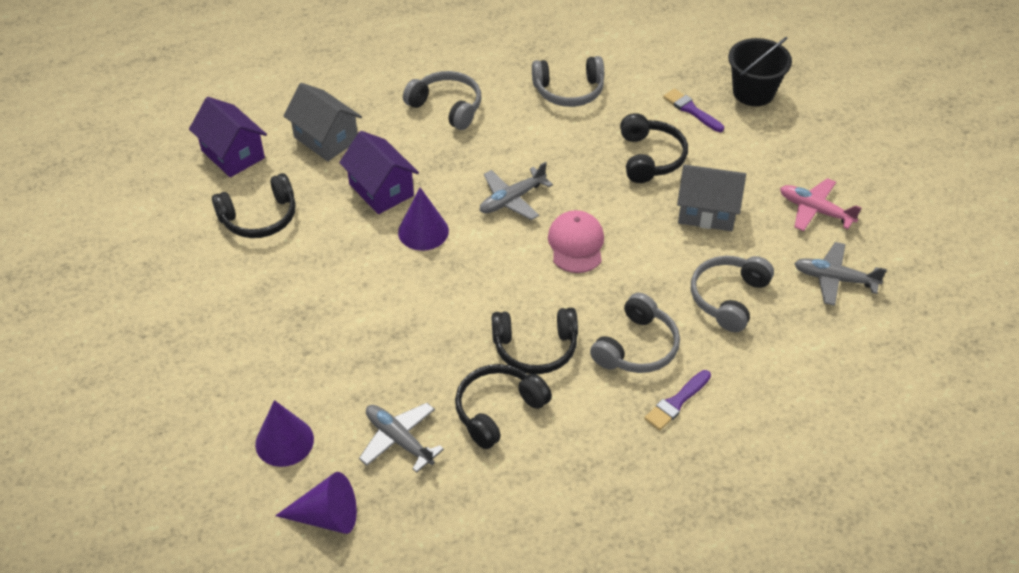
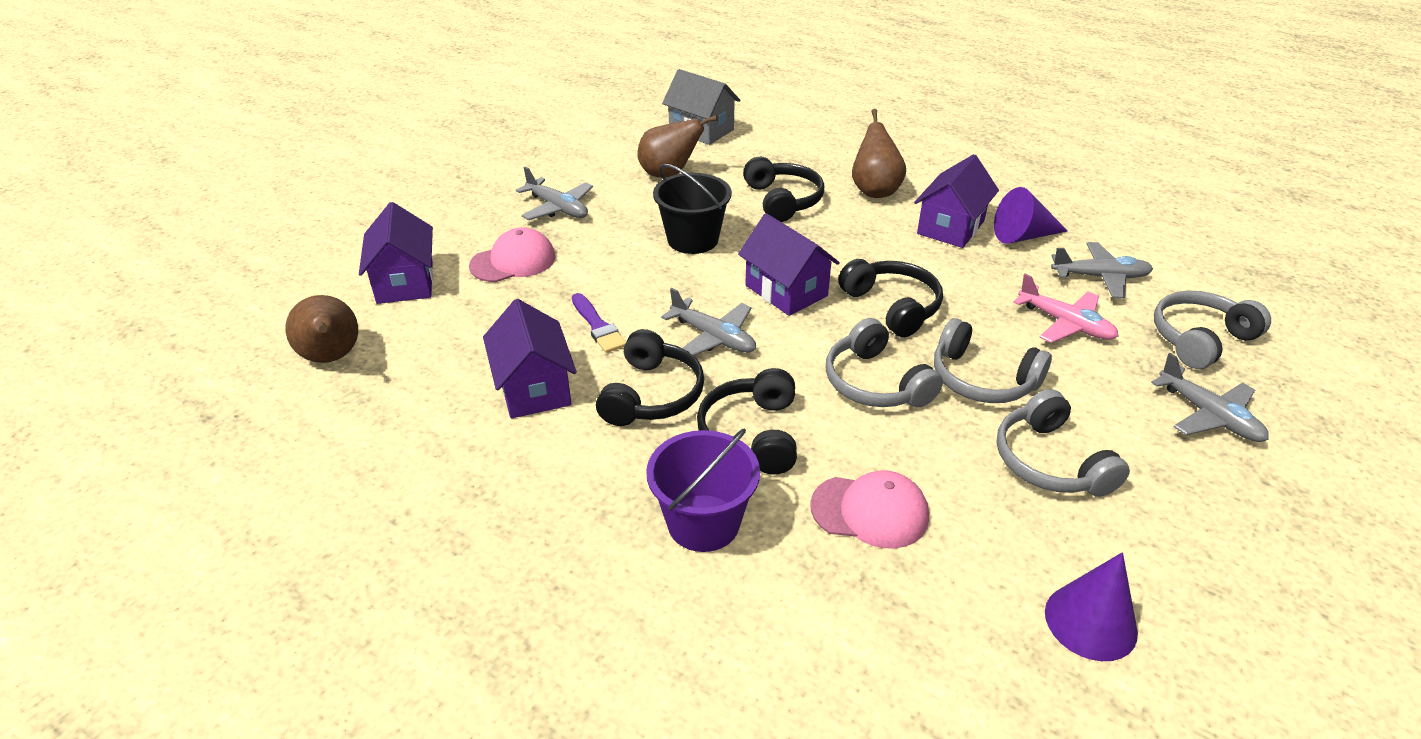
brown pear: 0 -> 3
grey house: 2 -> 1
grey plane: 3 -> 4
pink cap: 1 -> 2
purple brush: 2 -> 1
purple bucket: 0 -> 1
purple cone: 3 -> 2
purple house: 2 -> 4

